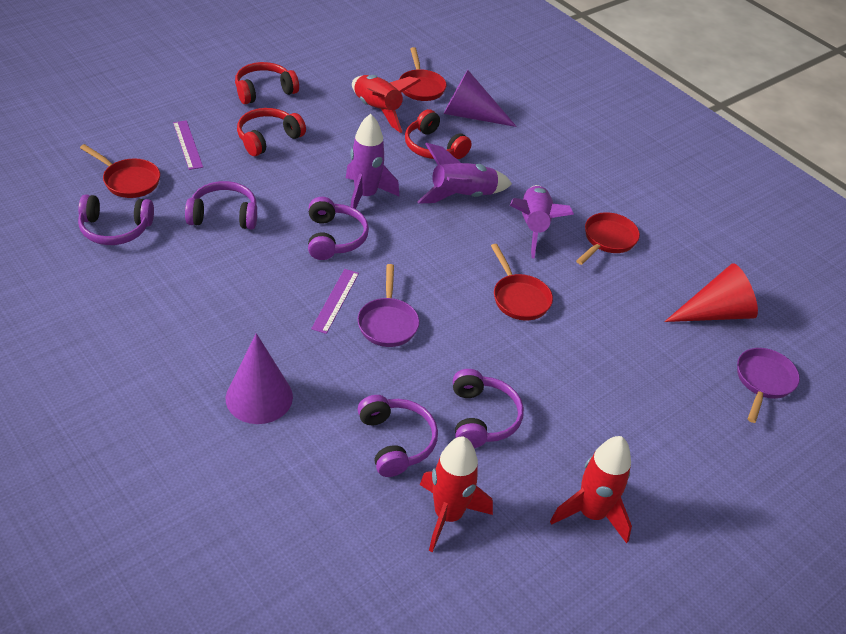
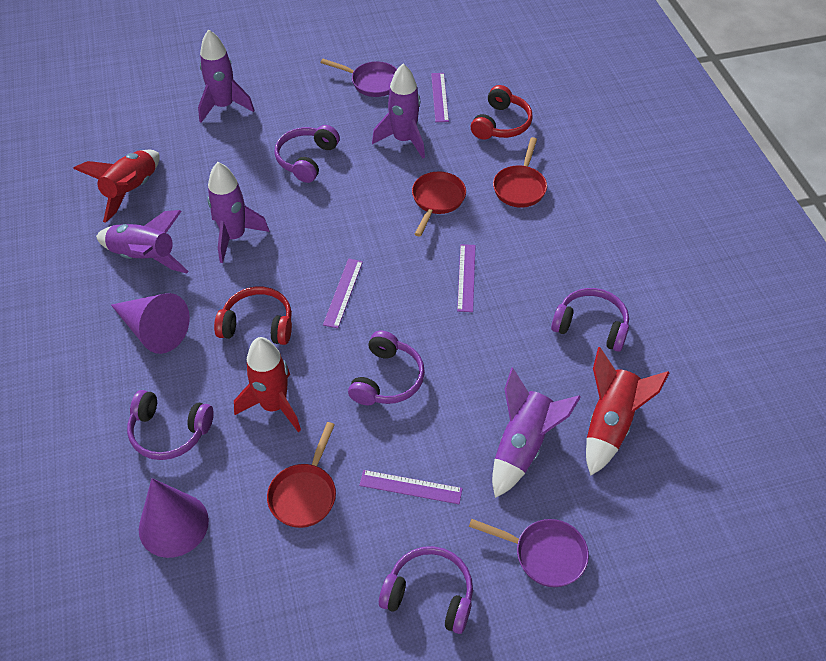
purple rocket: 3 -> 5
purple ruler: 2 -> 4
red cone: 1 -> 0
red headphones: 3 -> 2
red pan: 4 -> 3

